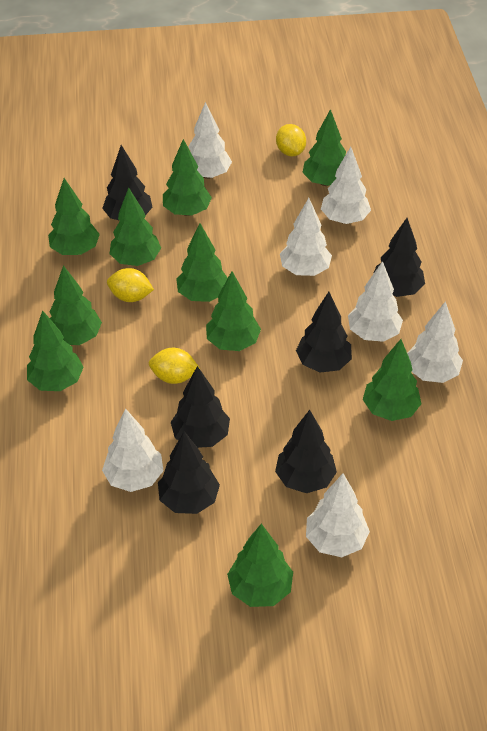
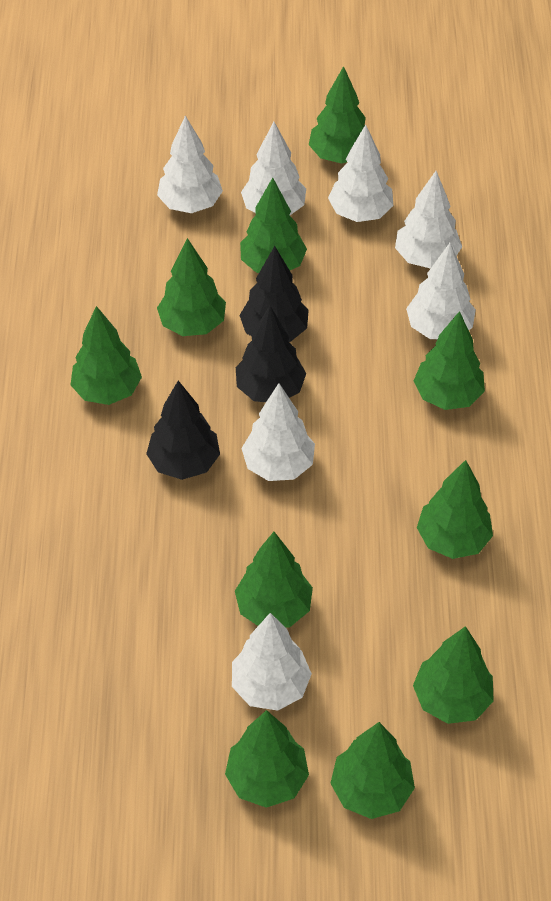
black tree: 6 -> 3
yellow lemon: 3 -> 0

